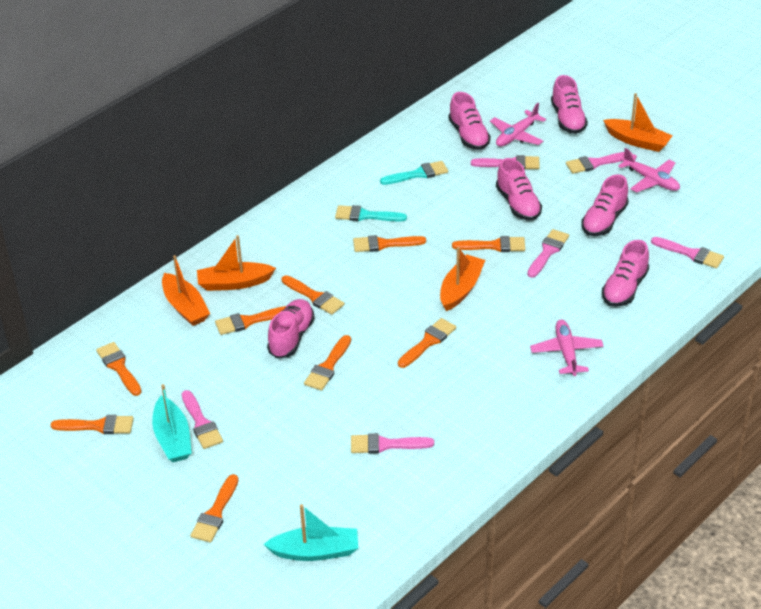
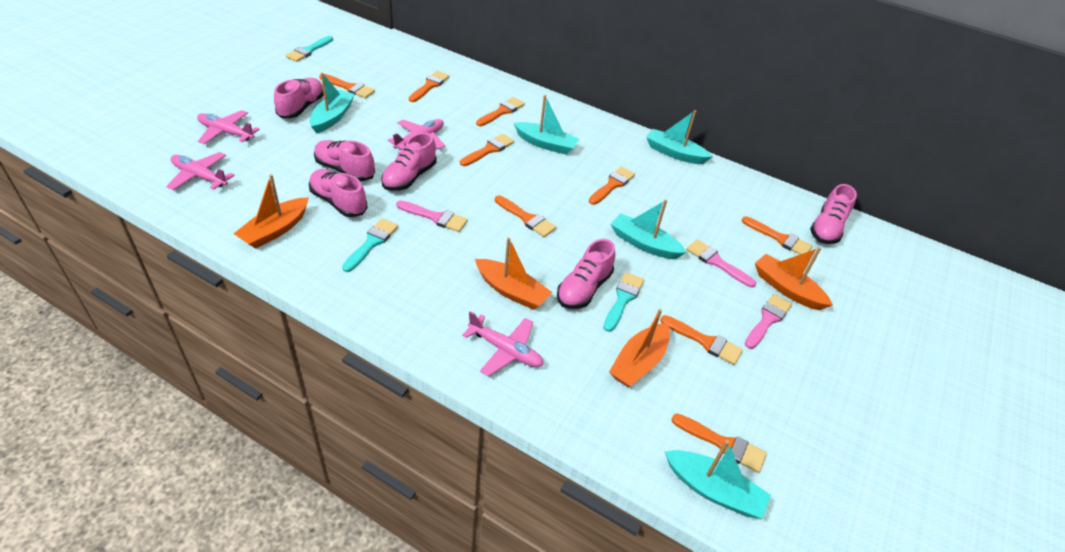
pink brush: 6 -> 3
pink plane: 3 -> 4
turquoise boat: 2 -> 5
turquoise brush: 2 -> 3

